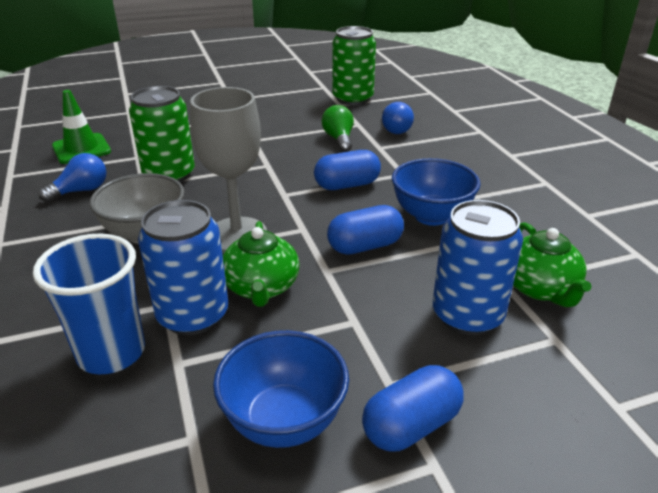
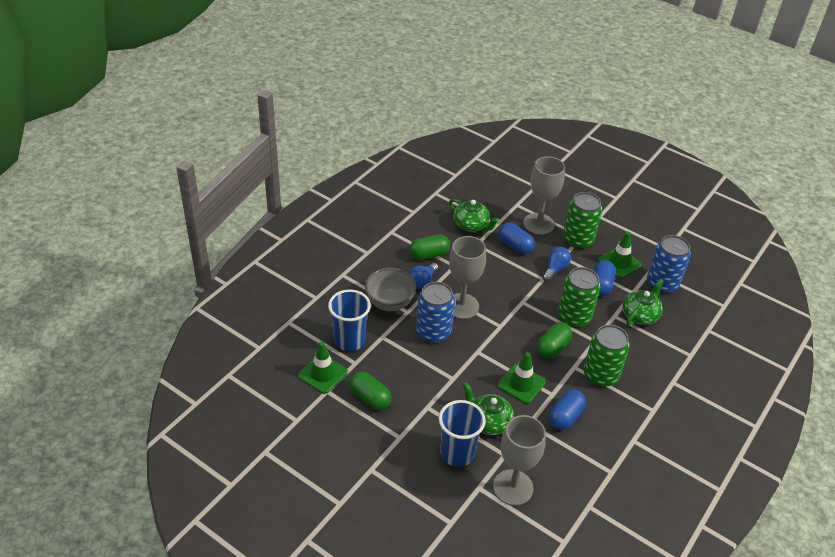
blue bowl: 2 -> 0
blue cup: 1 -> 2
green can: 2 -> 3
green capsule: 0 -> 3
green light bulb: 1 -> 0
green teapot: 2 -> 3
green traffic cone: 1 -> 3
grey goblet: 1 -> 3

